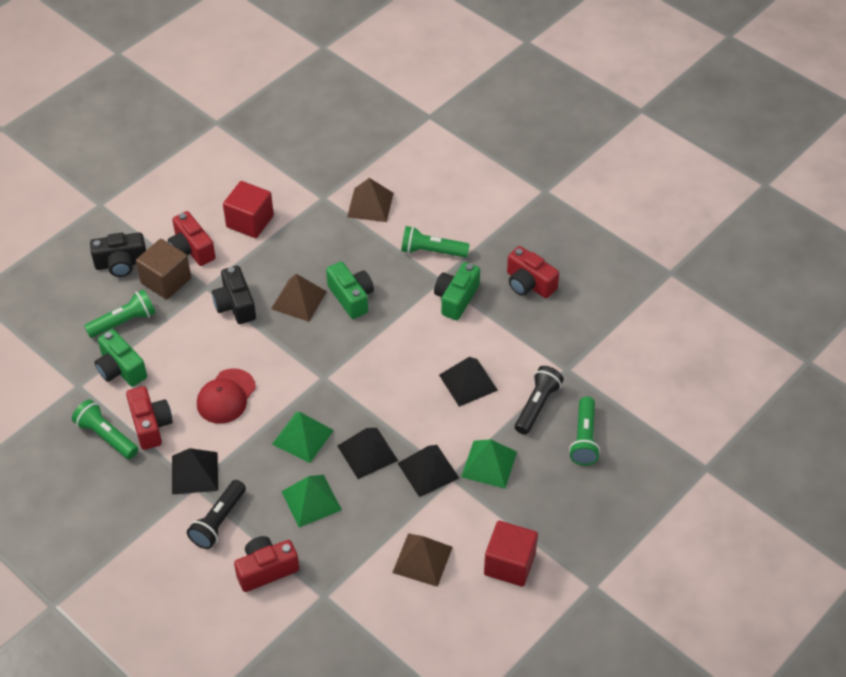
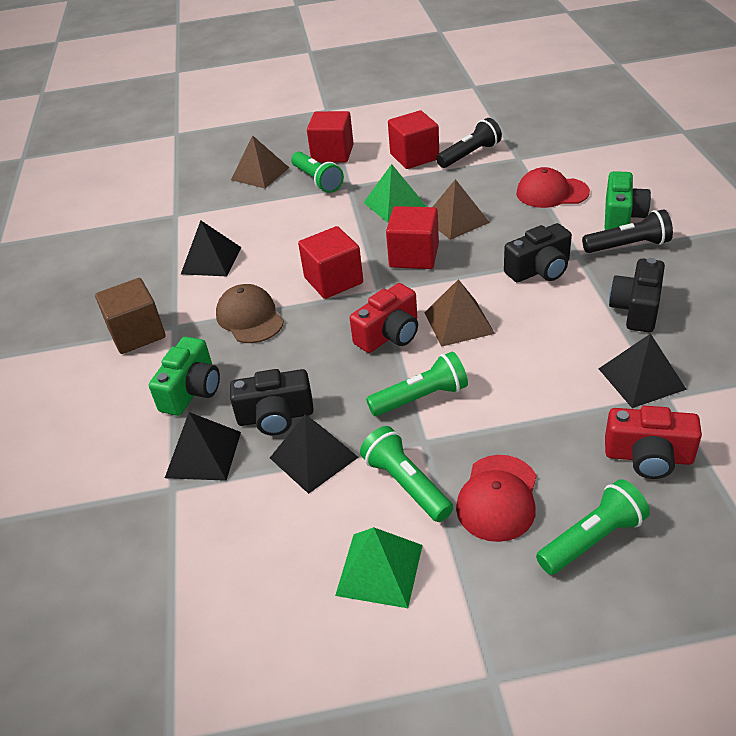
black camera: 2 -> 3
brown cap: 0 -> 1
green camera: 3 -> 2
green pyramid: 3 -> 2
red camera: 4 -> 2
red cap: 1 -> 2
red cube: 2 -> 4

